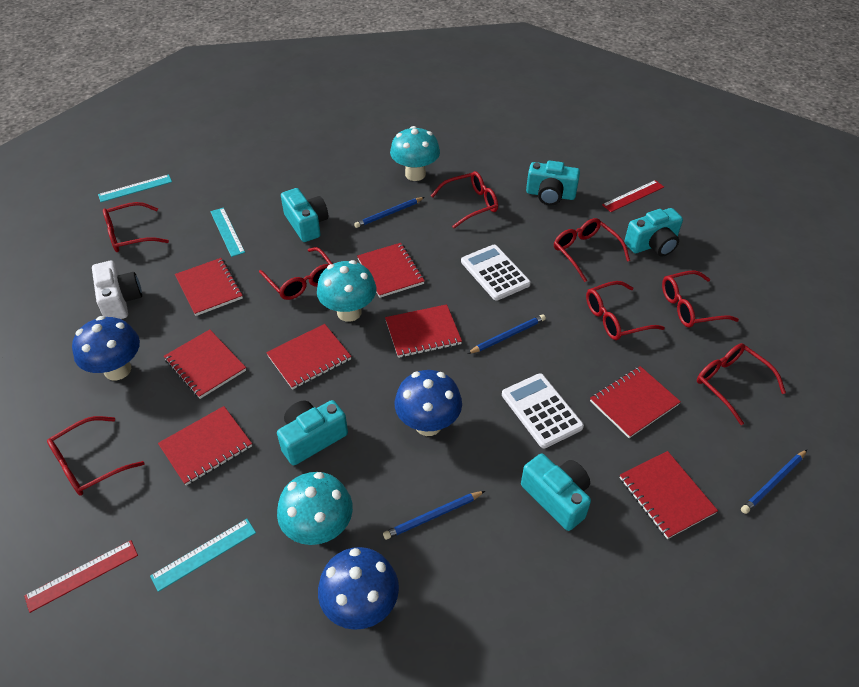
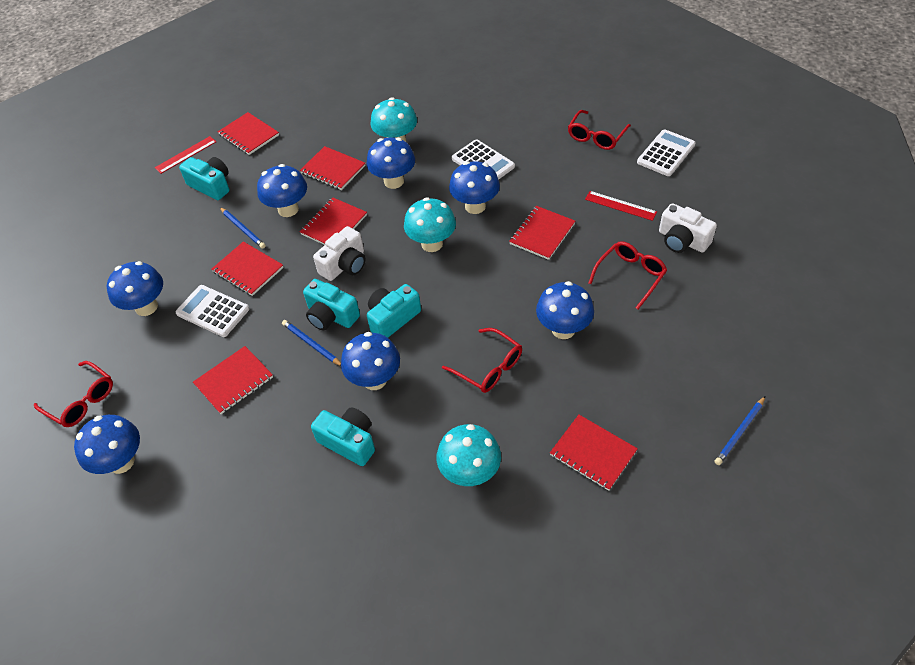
blue mushroom: 3 -> 7
blue pencil: 4 -> 3
red glasses: 8 -> 4
red notebook: 8 -> 7
turquoise camera: 5 -> 4
turquoise ruler: 3 -> 0
white calculator: 2 -> 3
white camera: 1 -> 2

